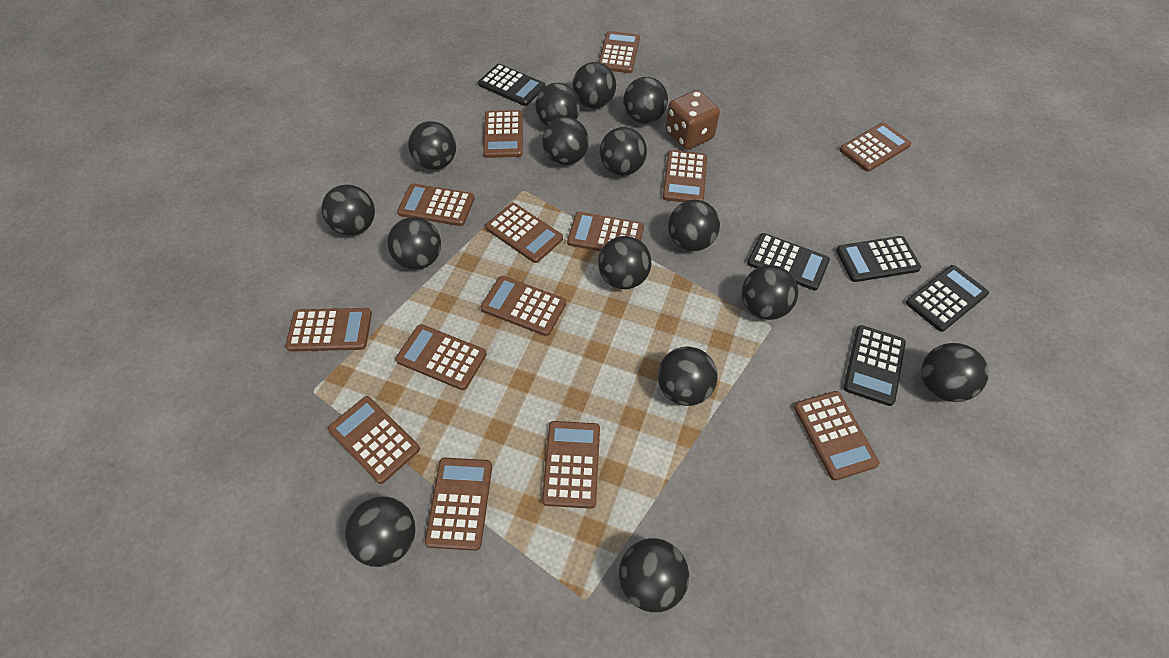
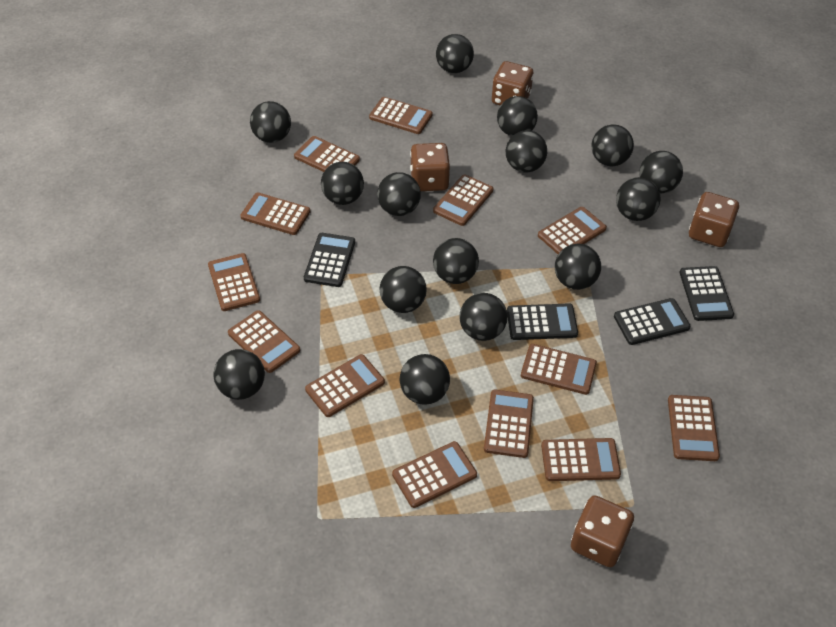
black calculator: 5 -> 4
brown calculator: 14 -> 13
brown dice: 1 -> 4

